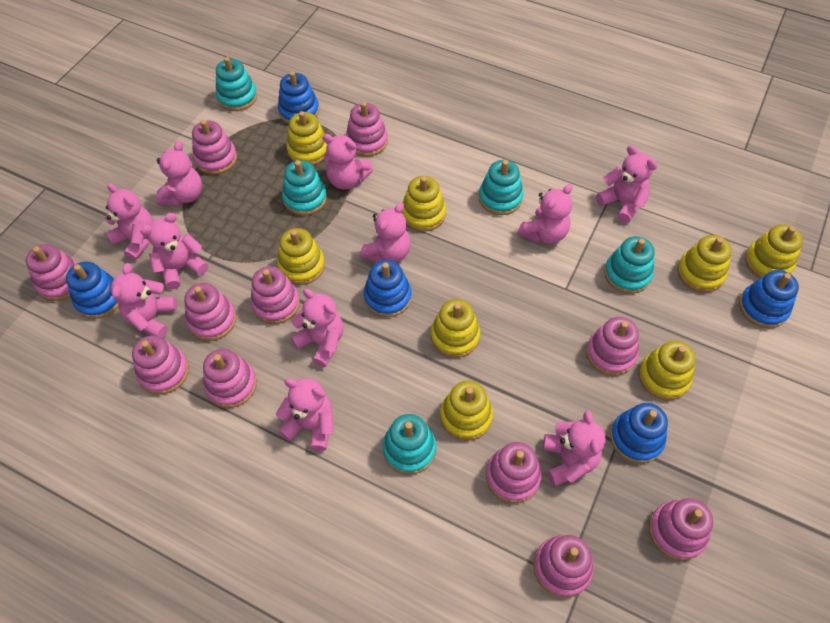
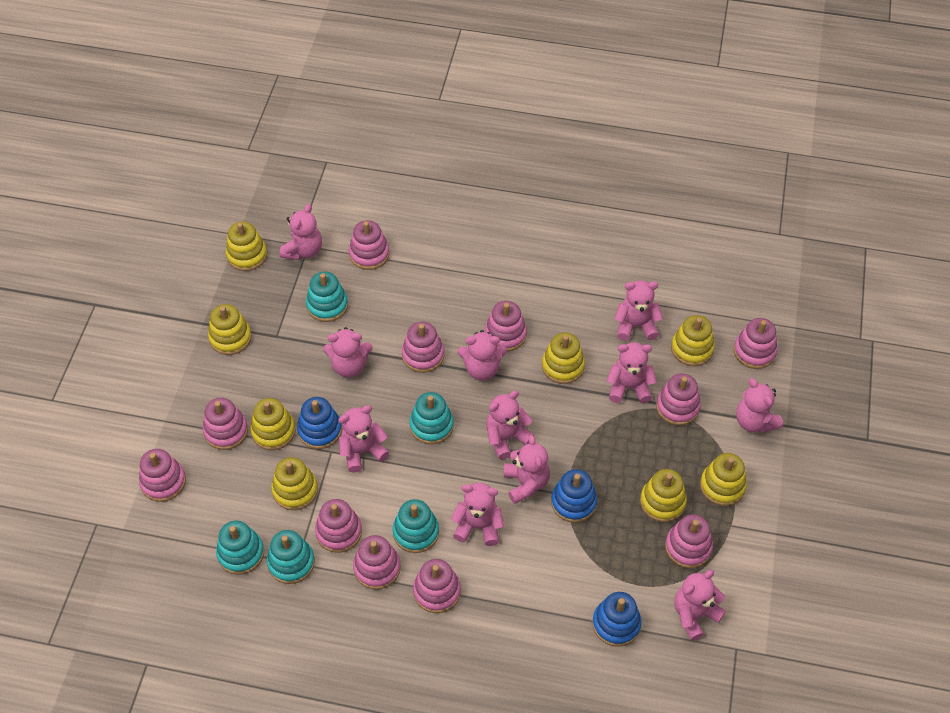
blue stacking toy: 5 -> 3

